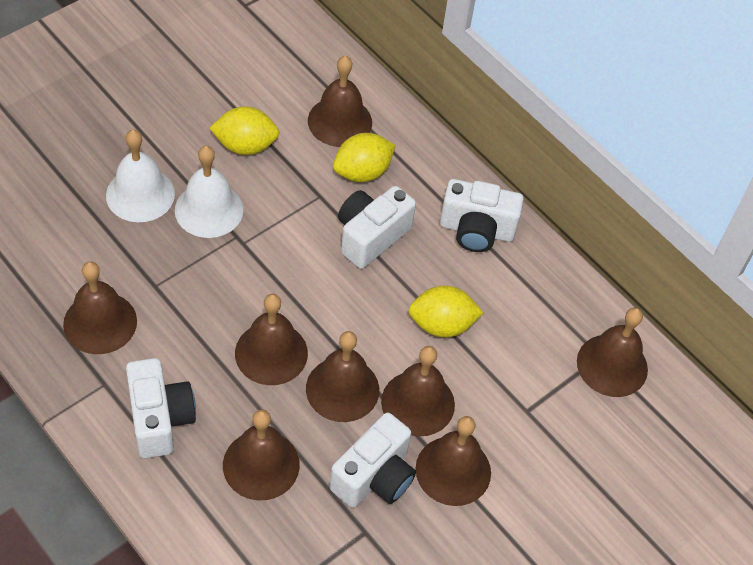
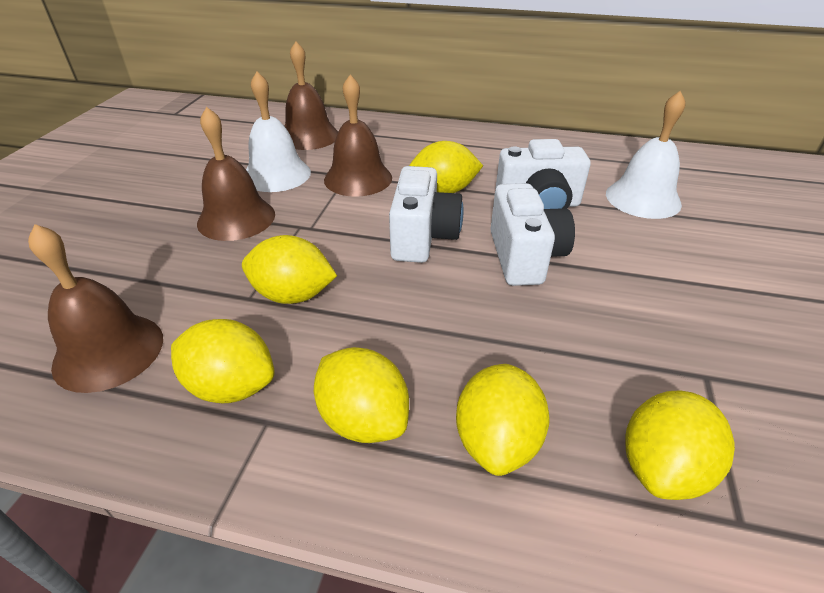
brown bell: 8 -> 4
white camera: 4 -> 3
yellow lemon: 3 -> 6

